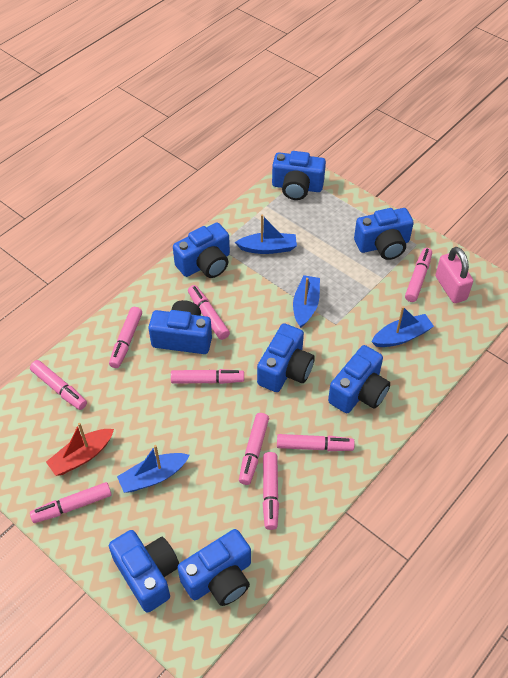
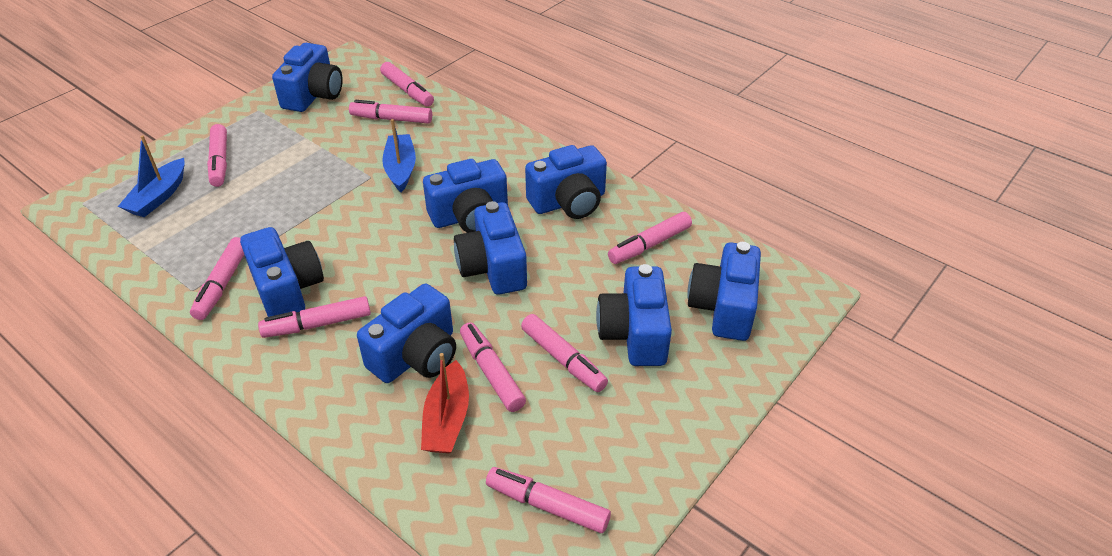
blue boat: 4 -> 2
pink padlock: 1 -> 0

